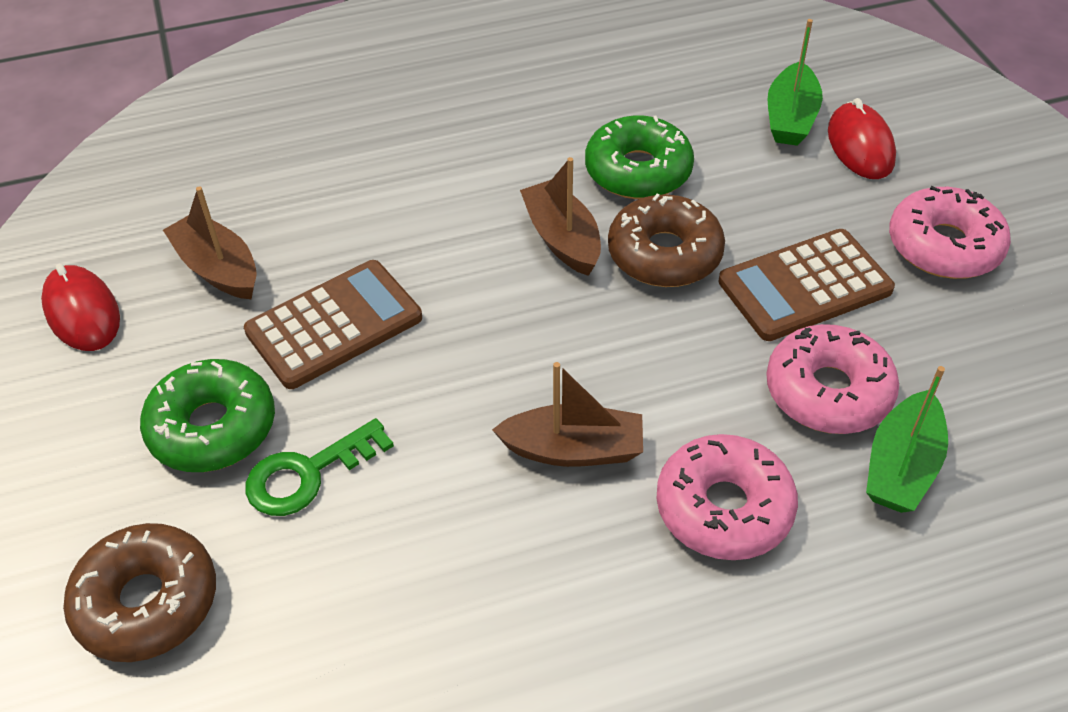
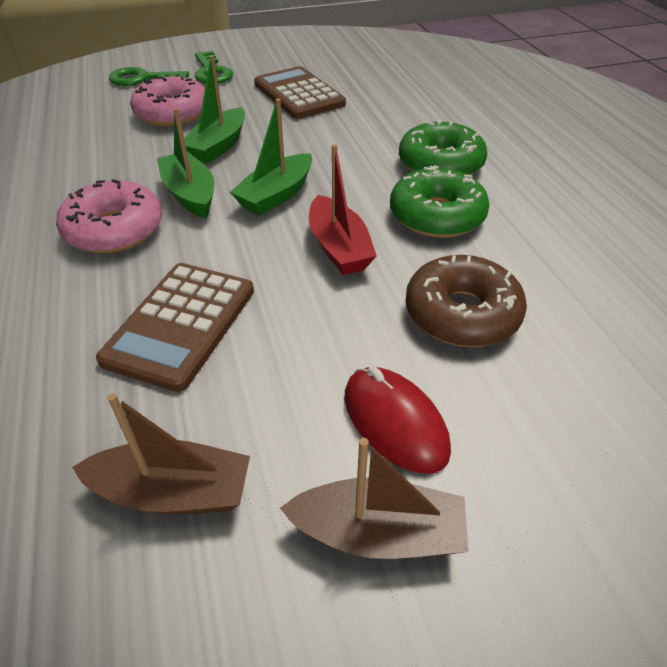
brown boat: 3 -> 2
brown donut: 2 -> 1
green boat: 2 -> 3
green key: 1 -> 2
pink donut: 3 -> 2
red boat: 0 -> 1
red mouse: 2 -> 1

